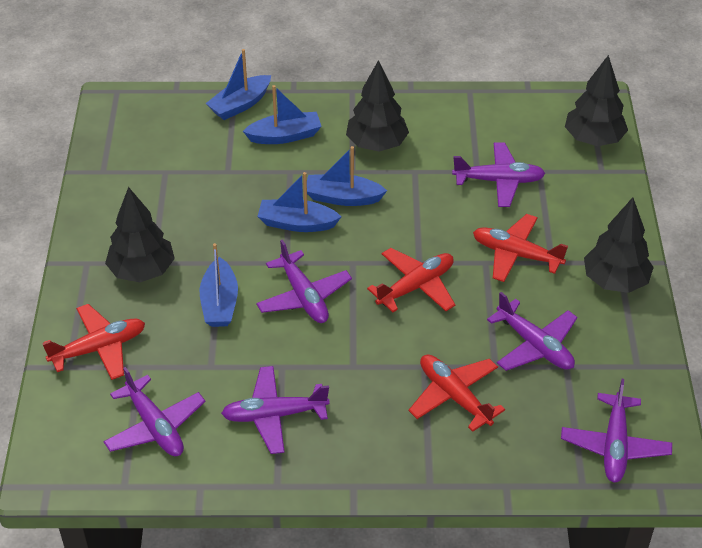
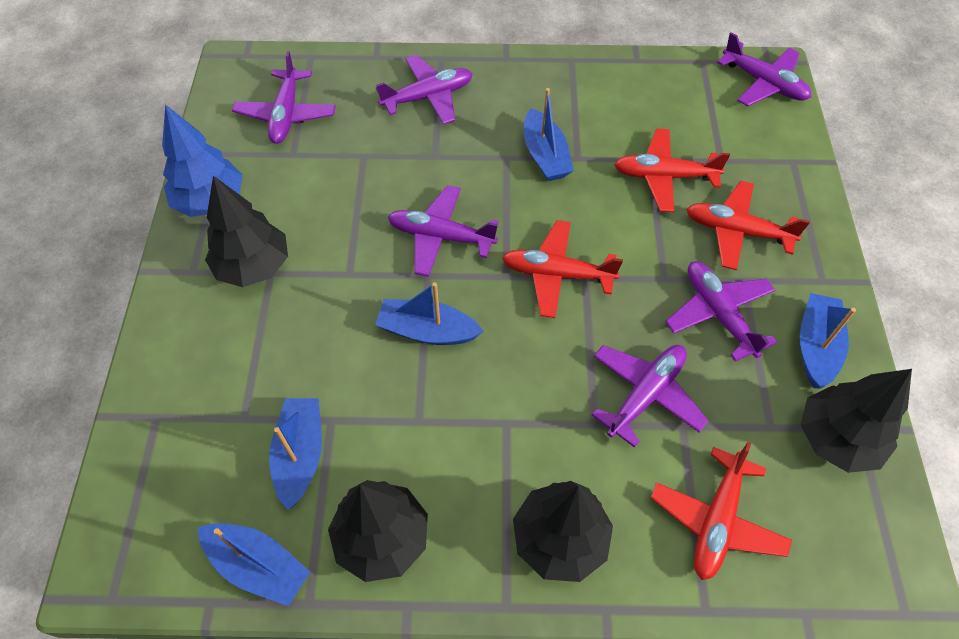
blue tree: 0 -> 1

